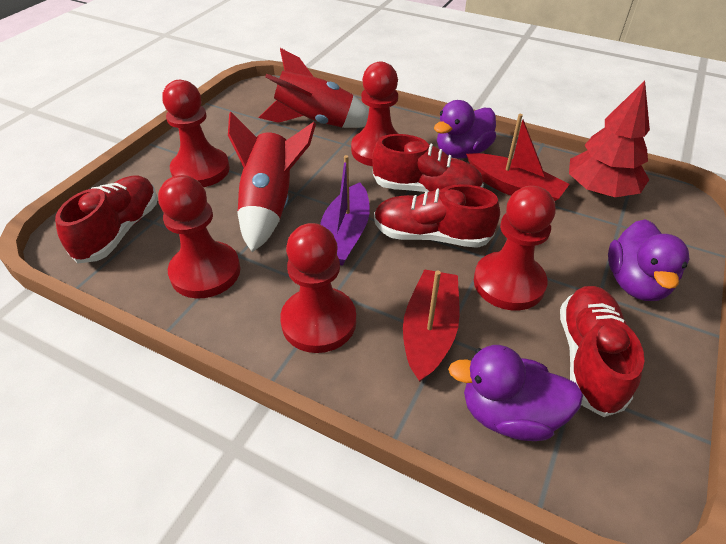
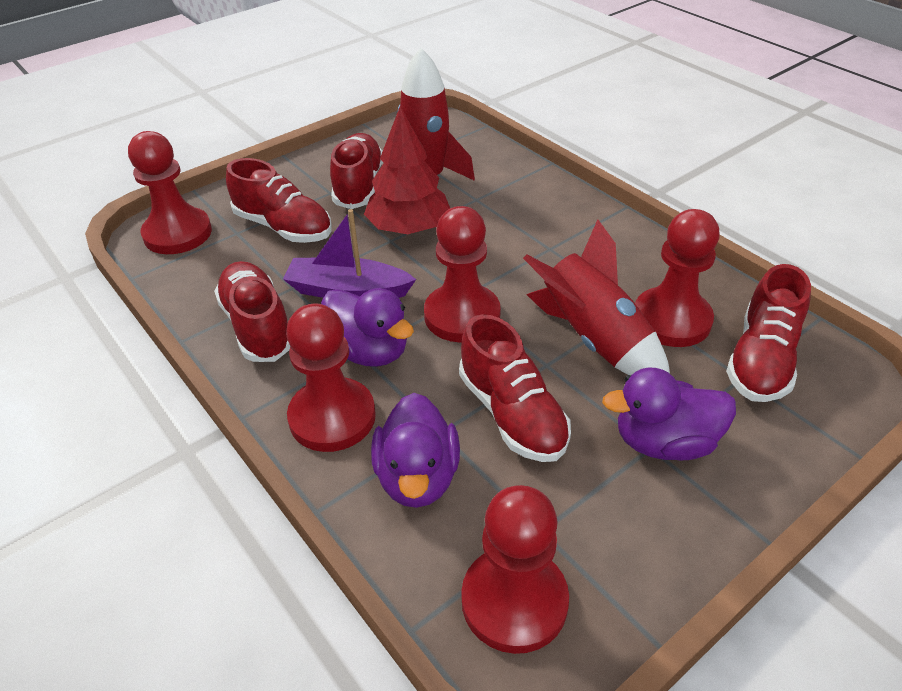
red boat: 2 -> 0
red shoe: 4 -> 5

